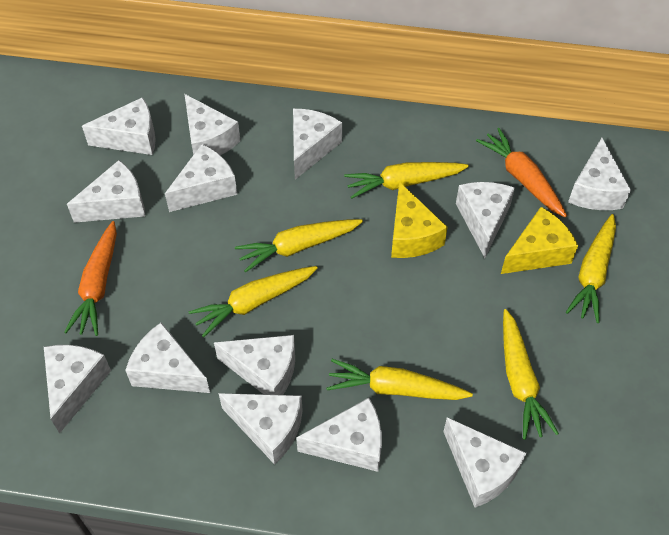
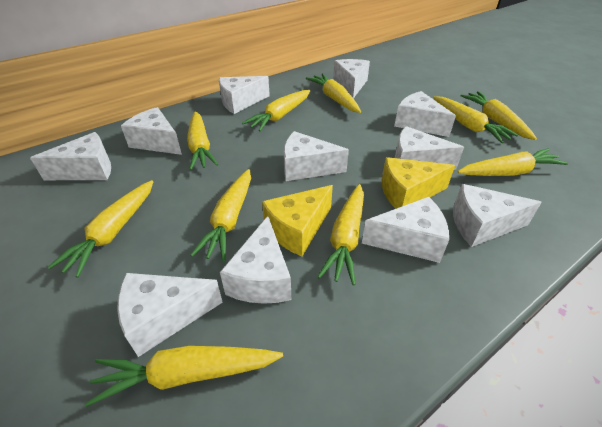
orange carrot: 2 -> 0
white cheese: 13 -> 11
yellow carrot: 6 -> 10

